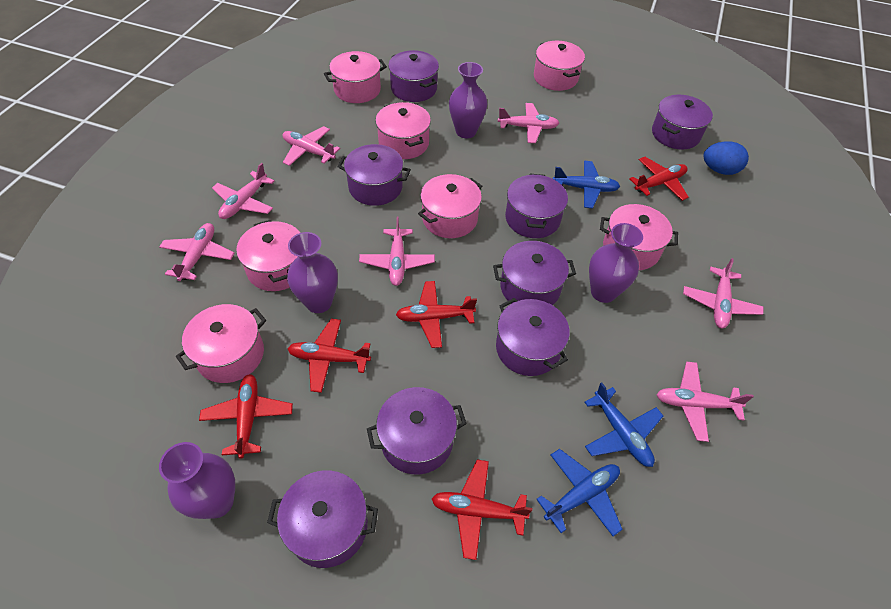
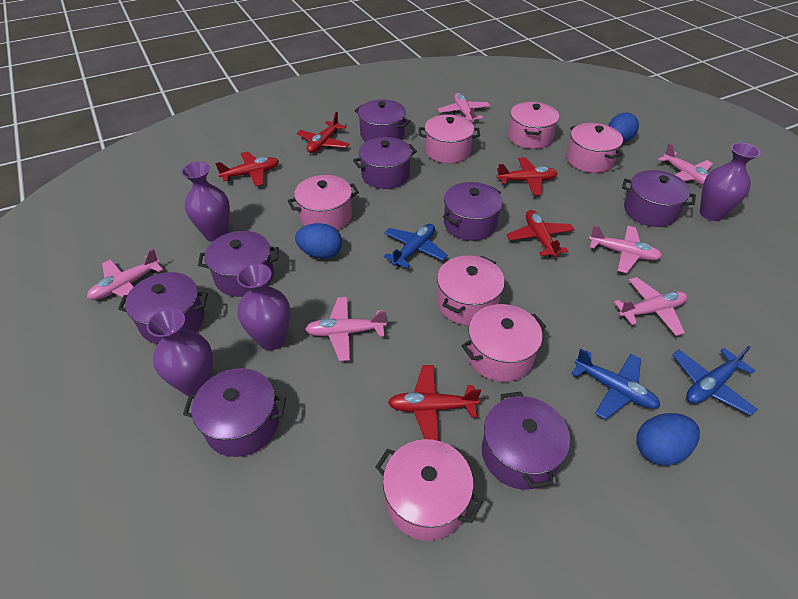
blue egg: 1 -> 3
pink plane: 7 -> 6

